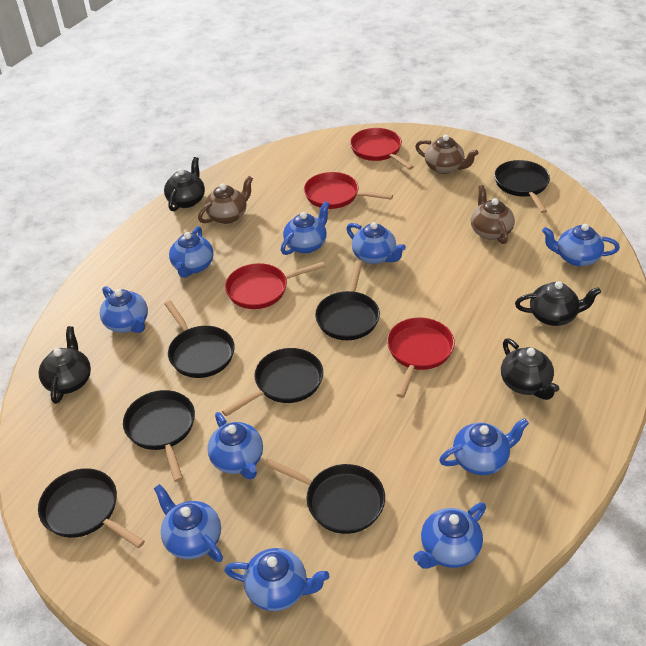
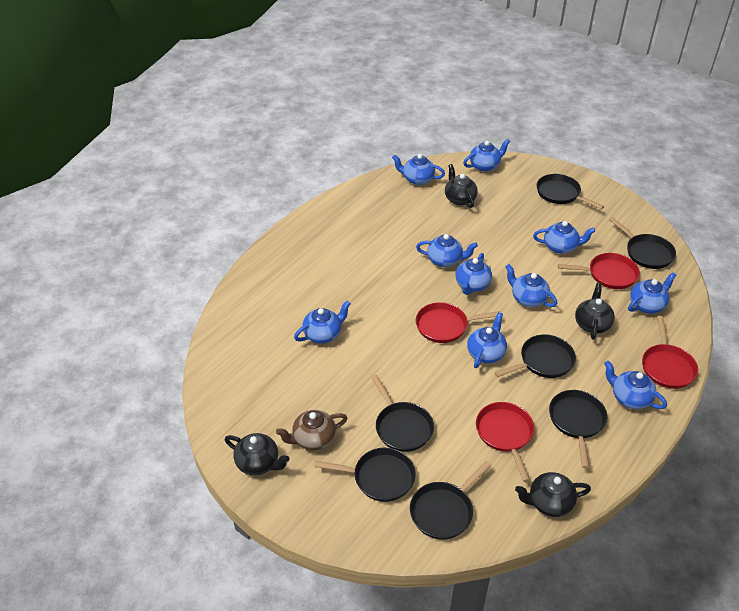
brown teapot: 3 -> 1

